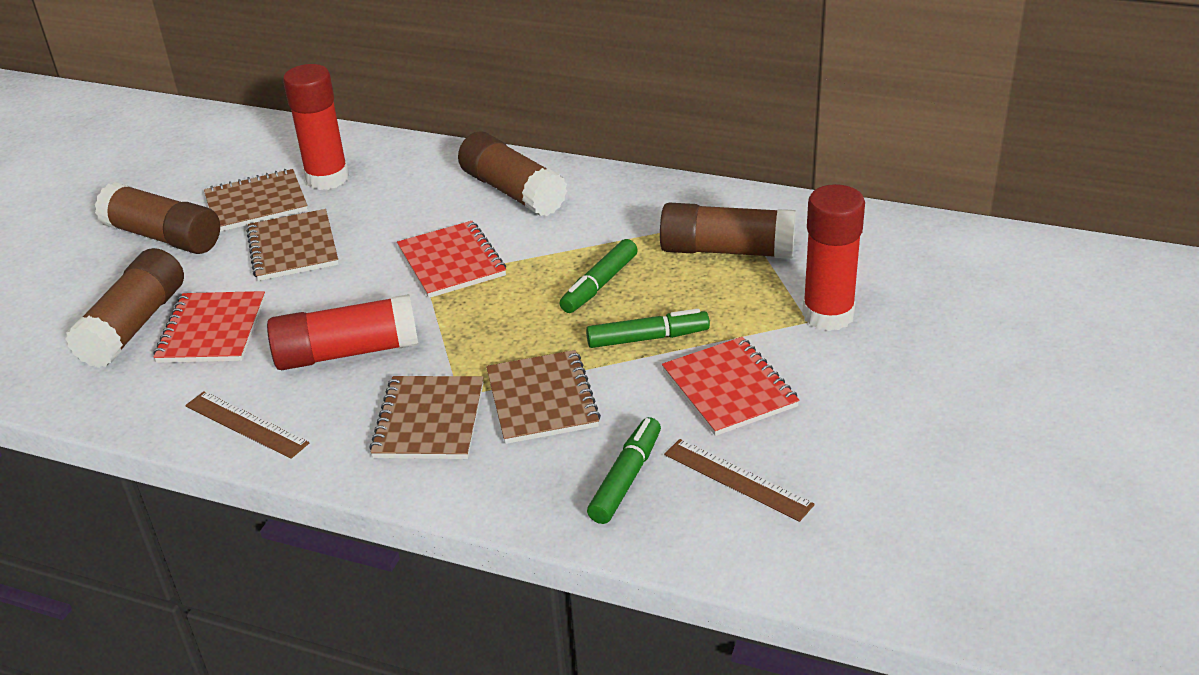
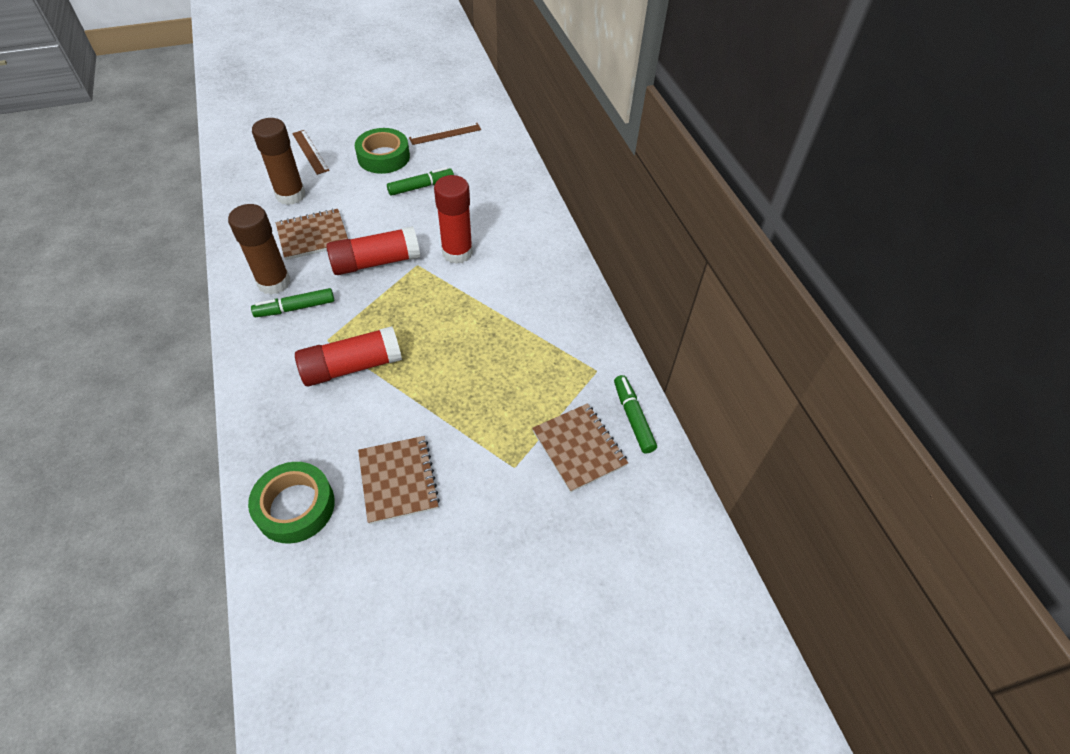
brown glue stick: 4 -> 2
brown notebook: 4 -> 3
green tape: 0 -> 2
red notebook: 3 -> 0

